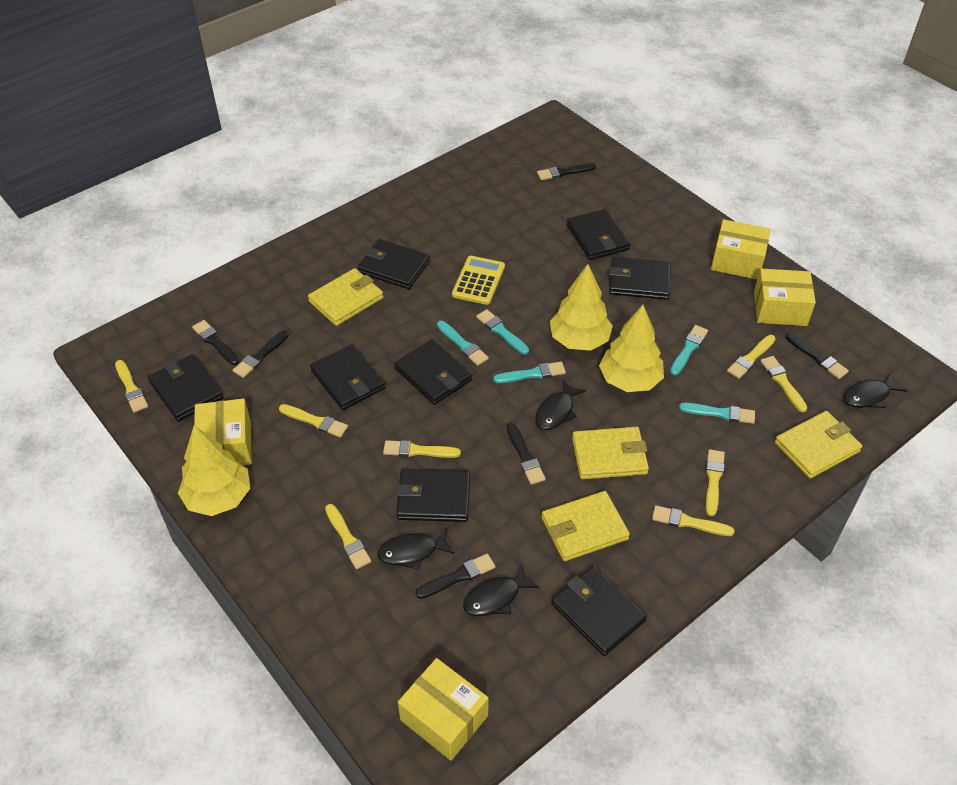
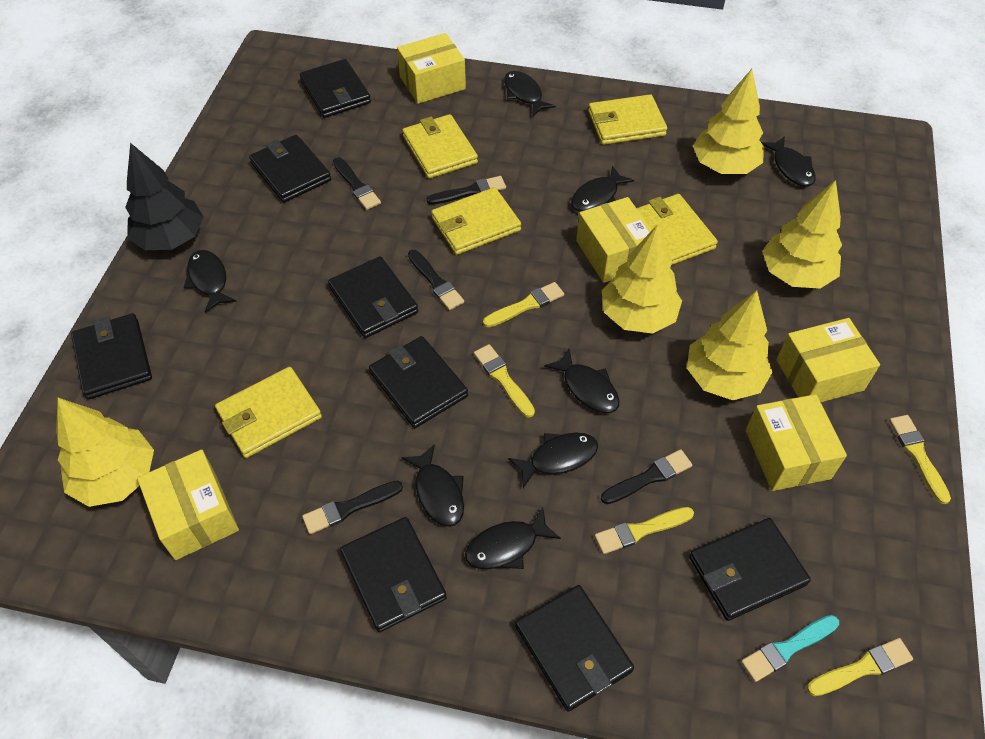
black brush: 6 -> 5
black fish: 4 -> 8
black tree: 0 -> 1
turquoise brush: 5 -> 1
yellow box: 4 -> 5
yellow brush: 8 -> 5
yellow calculator: 1 -> 0
yellow tree: 3 -> 5
yellow wallet: 4 -> 5

